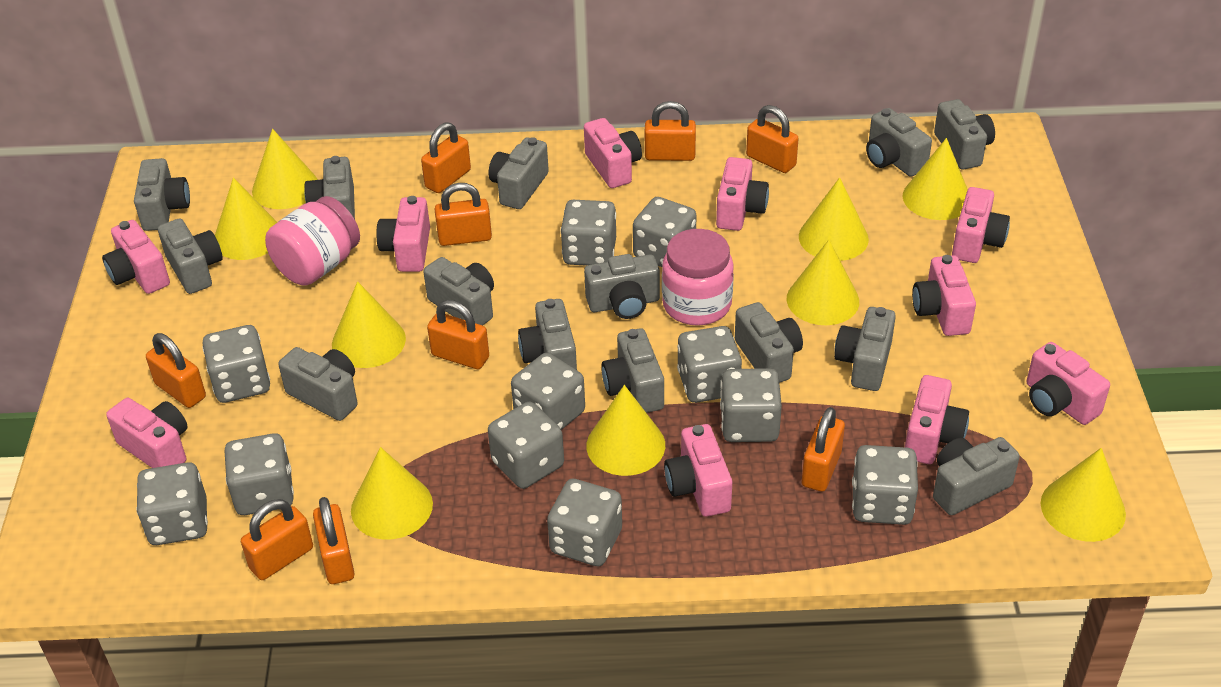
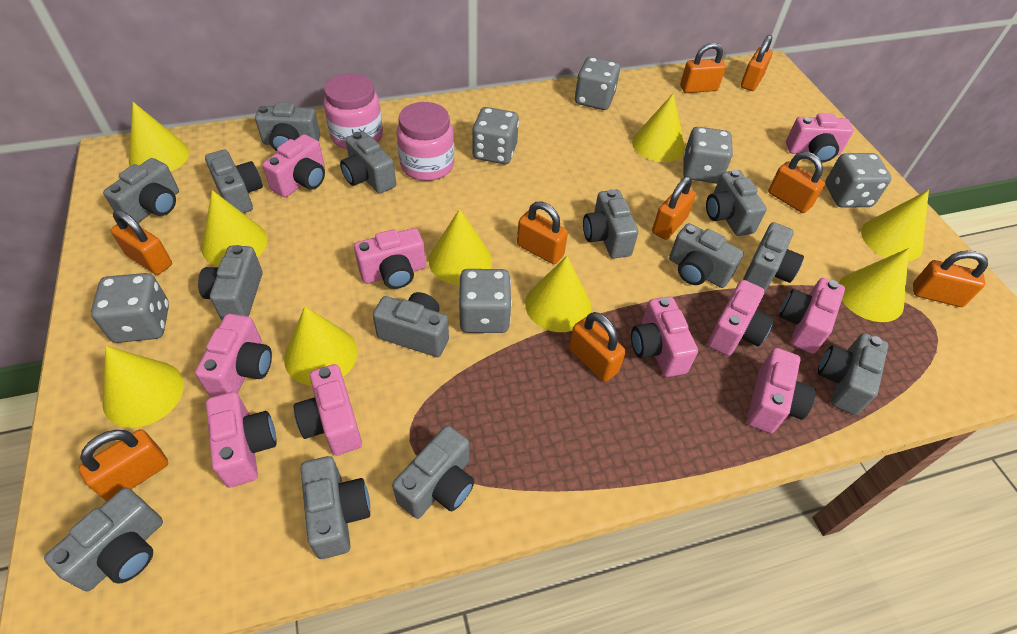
grey dice: 11 -> 6

